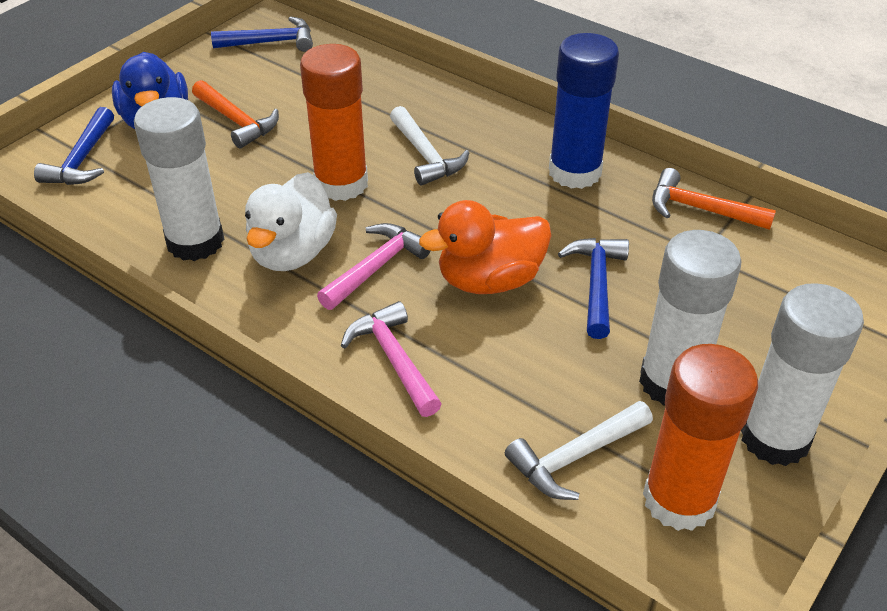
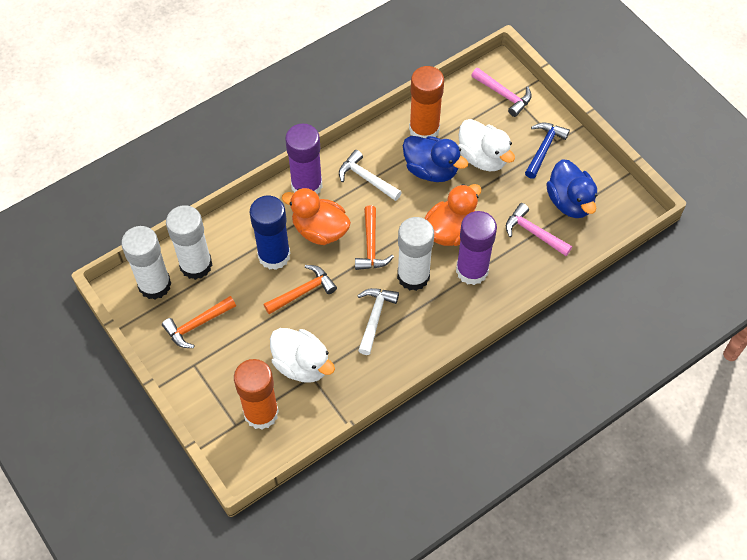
blue duck: 1 -> 2
blue hammer: 3 -> 1
orange duck: 1 -> 2
orange hammer: 2 -> 3
purple glue stick: 0 -> 2
white duck: 1 -> 2

